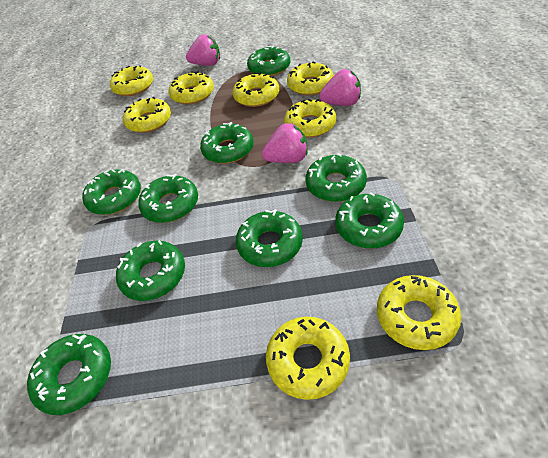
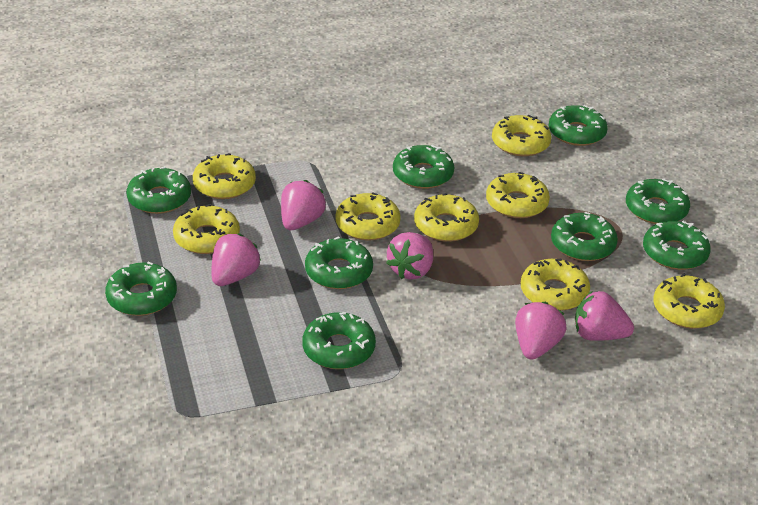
pink strawberry: 3 -> 5

